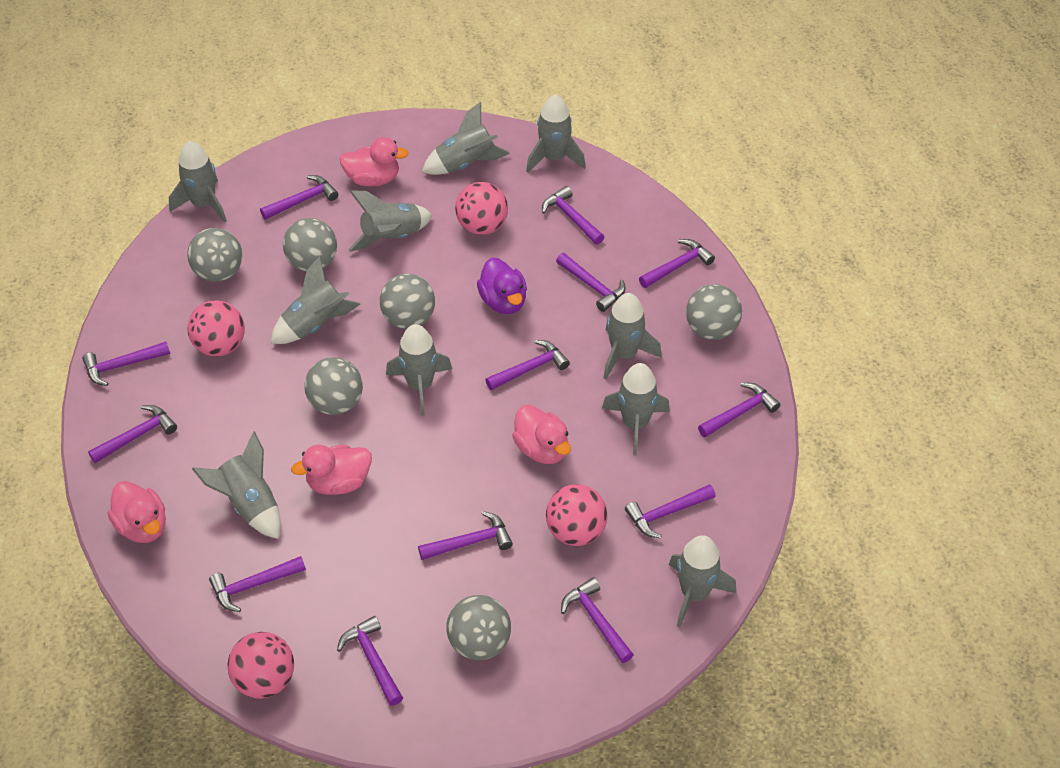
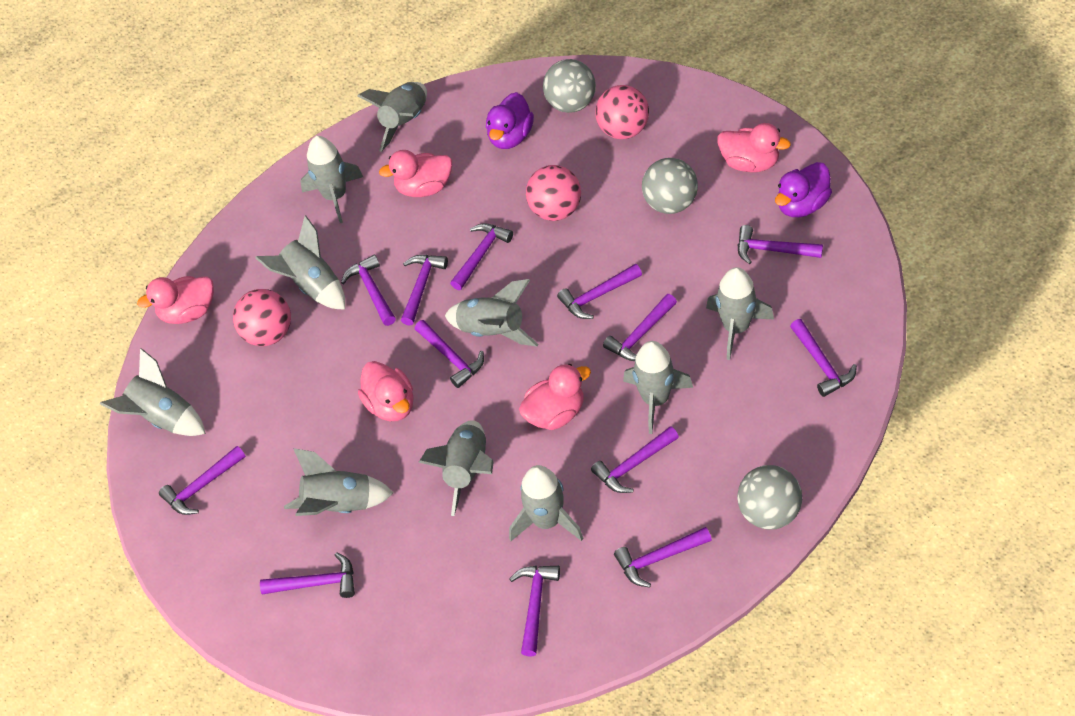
grey ball: 6 -> 3
pink ball: 4 -> 3
pink duck: 4 -> 5
purple duck: 1 -> 2

